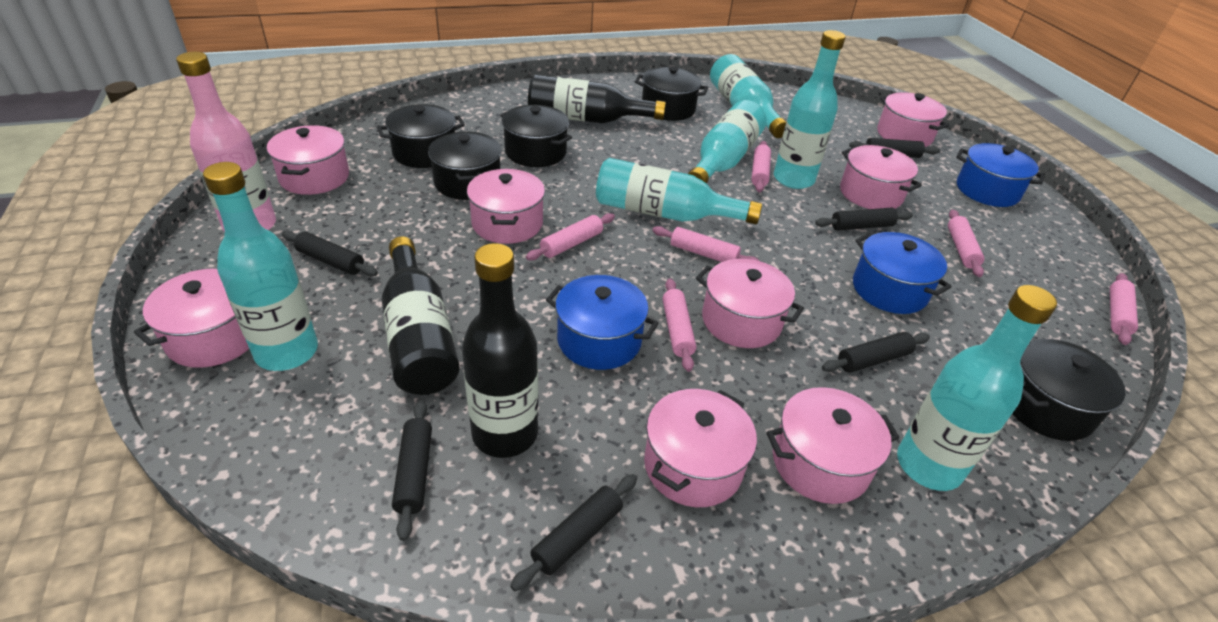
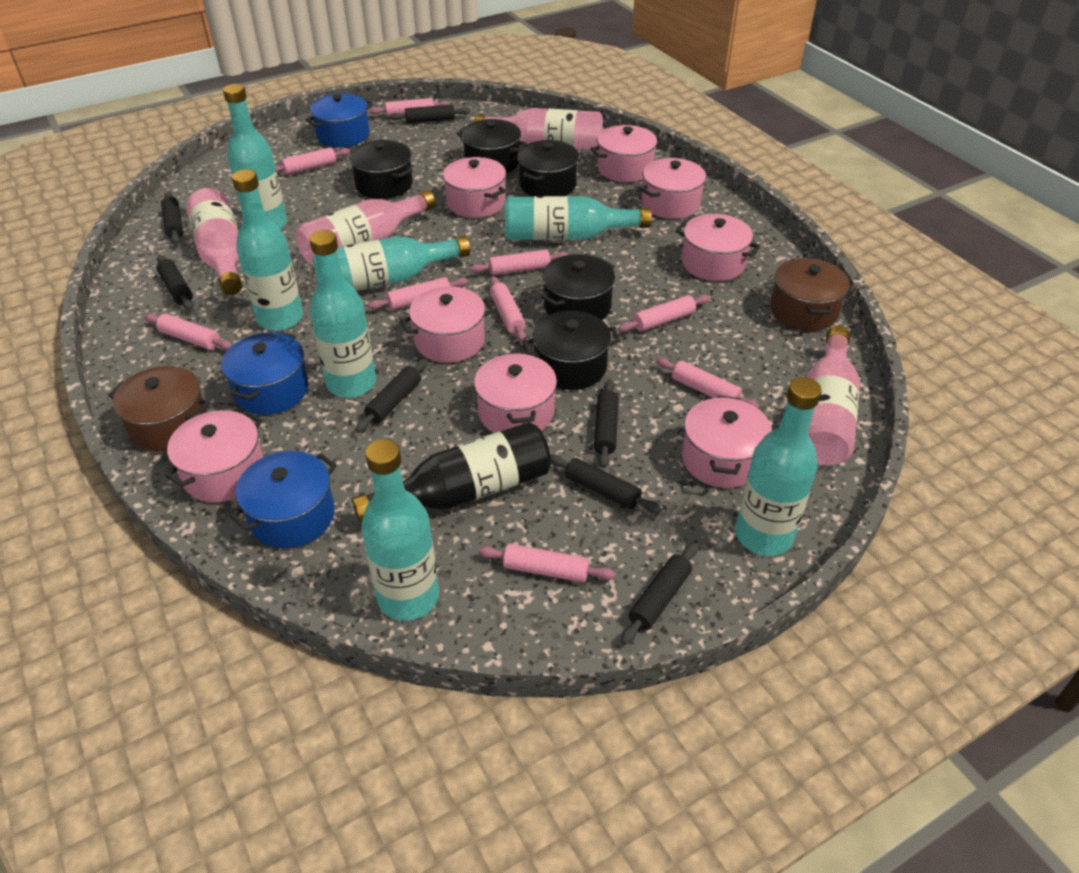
black bottle: 3 -> 1
black rolling pin: 6 -> 7
brown pot: 0 -> 2
pink bottle: 1 -> 4
pink rolling pin: 6 -> 9
turquoise bottle: 6 -> 7

